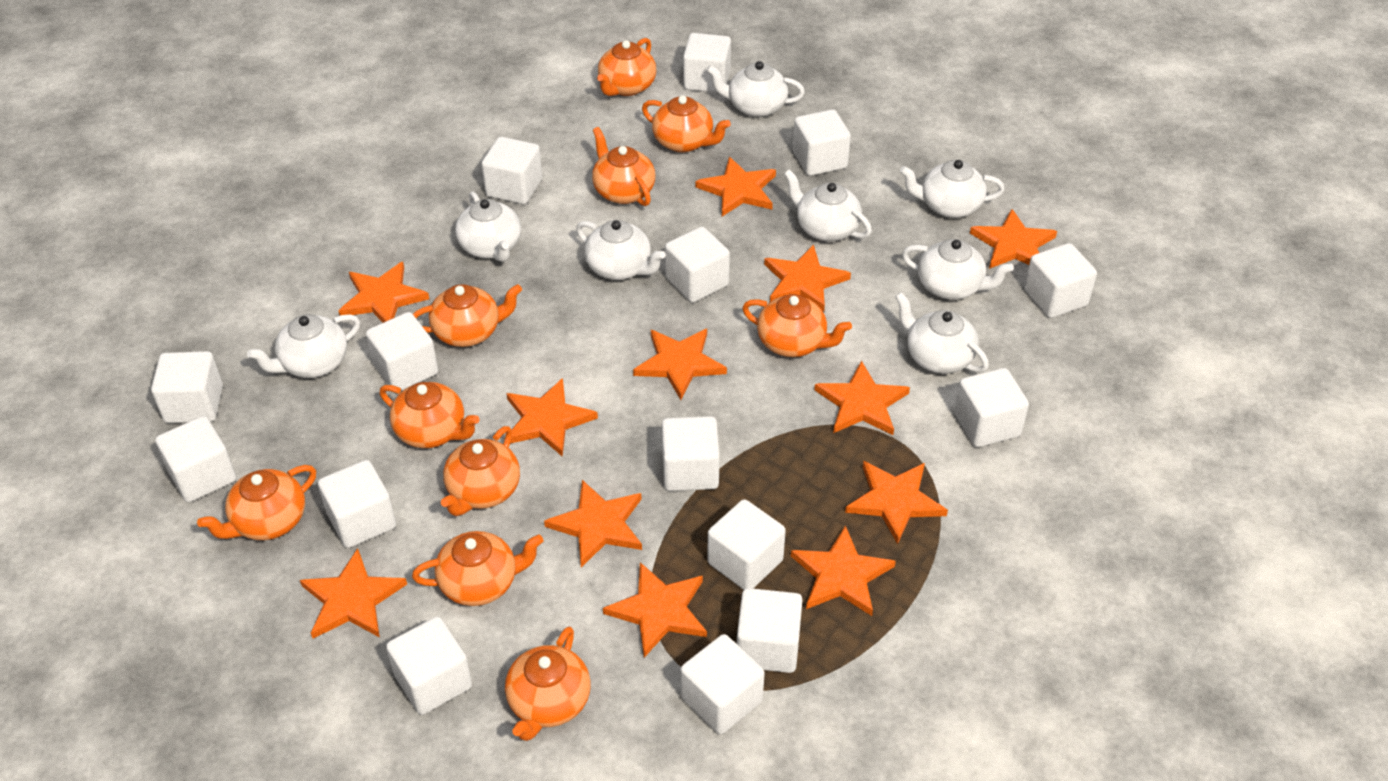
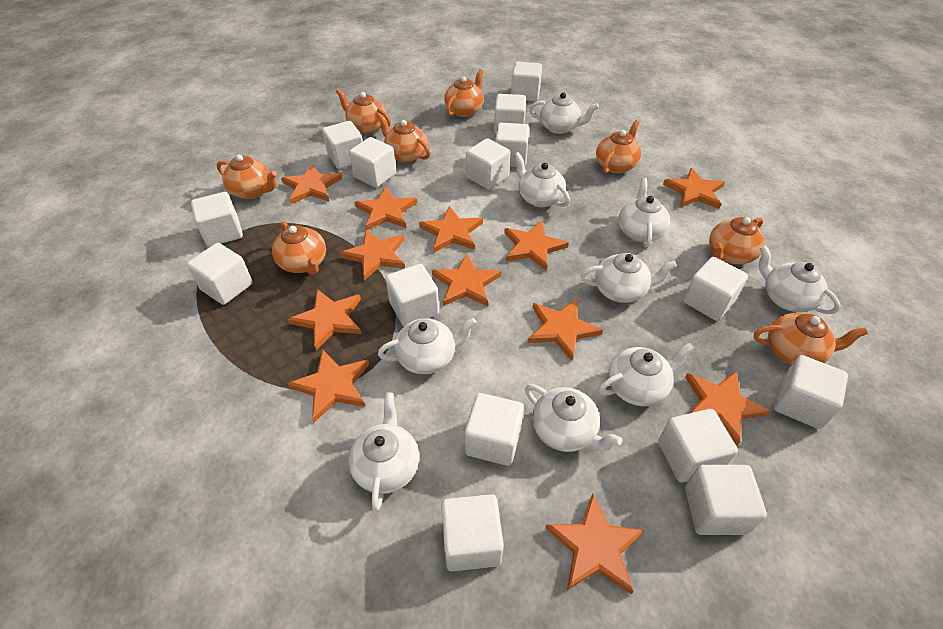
orange teapot: 10 -> 8
white teapot: 8 -> 9

